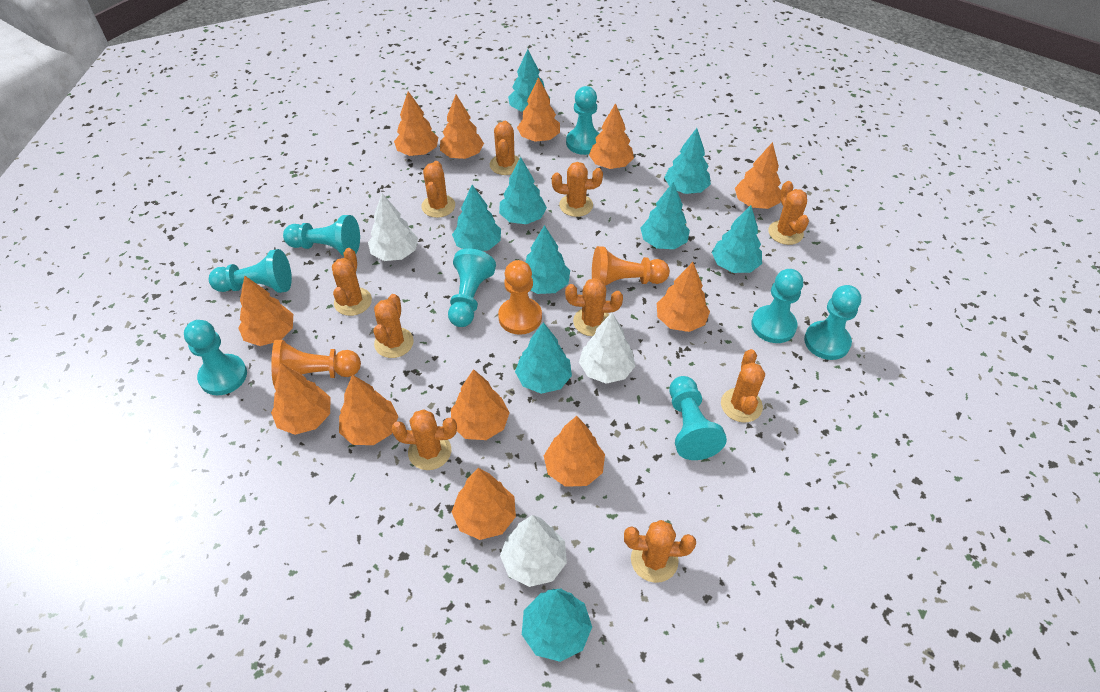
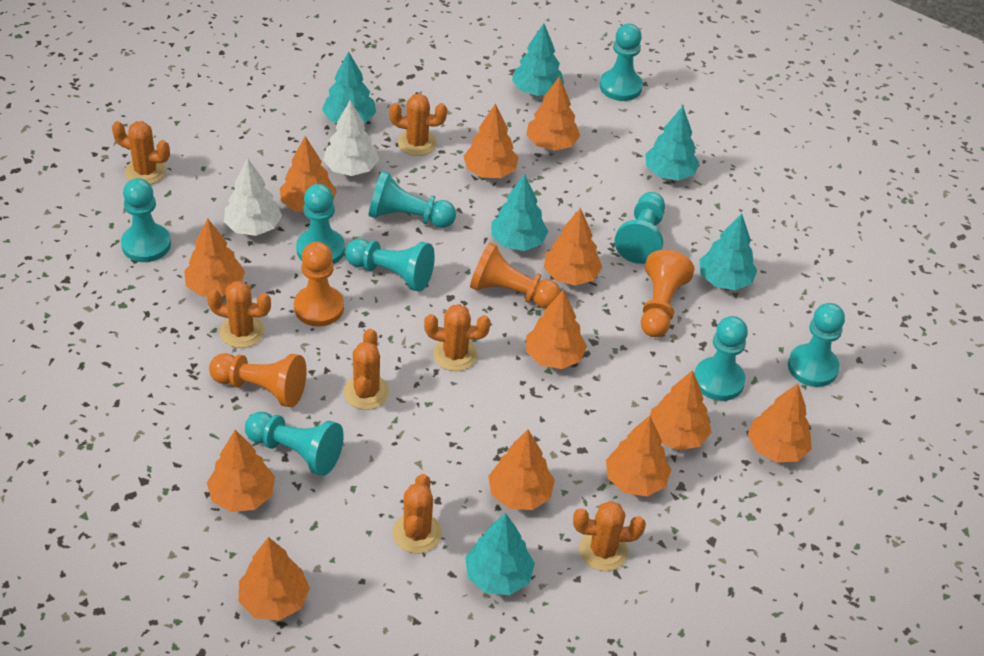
orange cactus: 10 -> 7
orange pawn: 3 -> 4
turquoise pawn: 8 -> 9
turquoise tree: 9 -> 6
white tree: 3 -> 2

